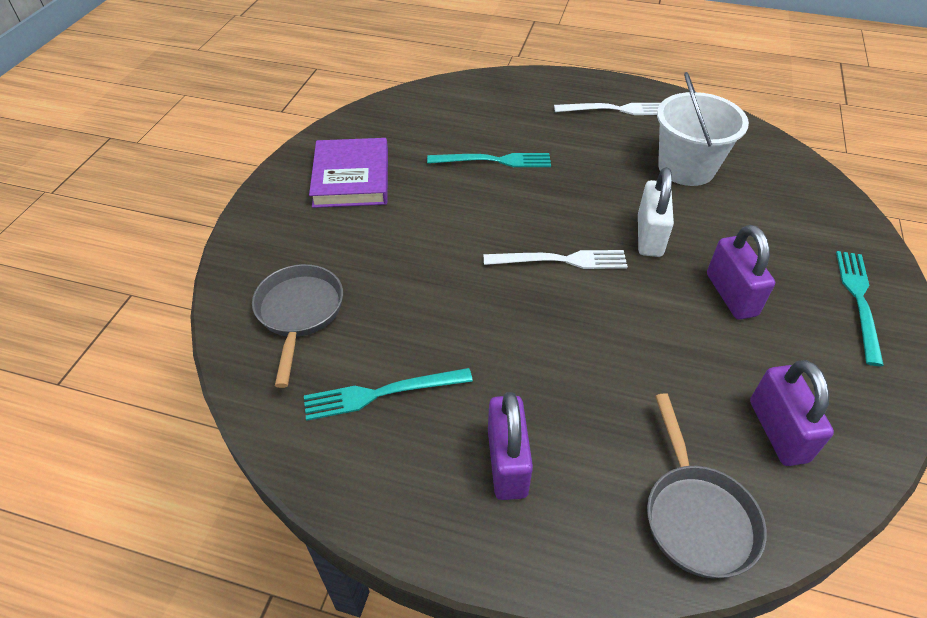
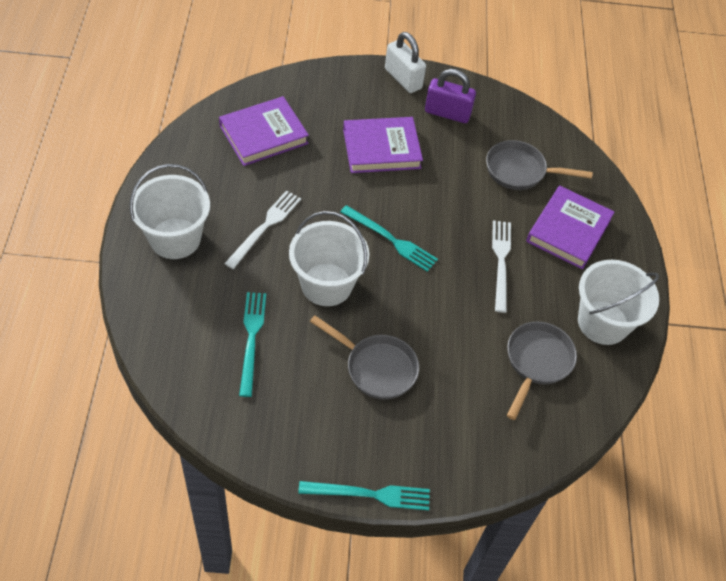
grey pan: 2 -> 3
purple book: 1 -> 3
purple padlock: 3 -> 1
white bucket: 1 -> 3

